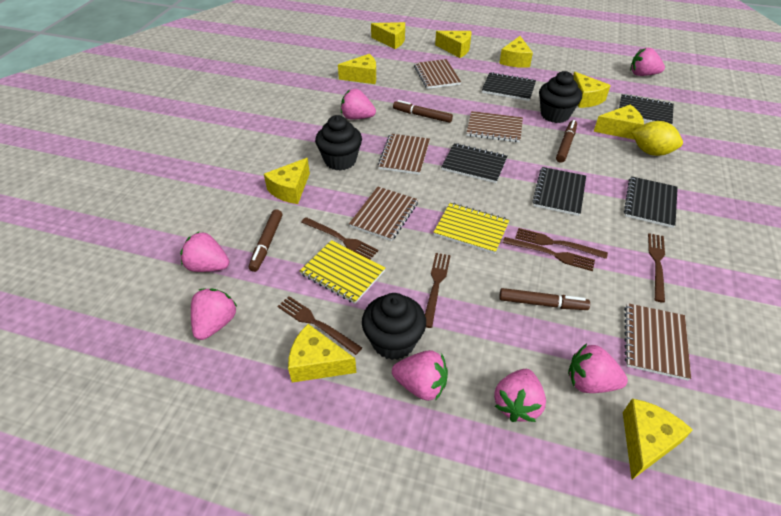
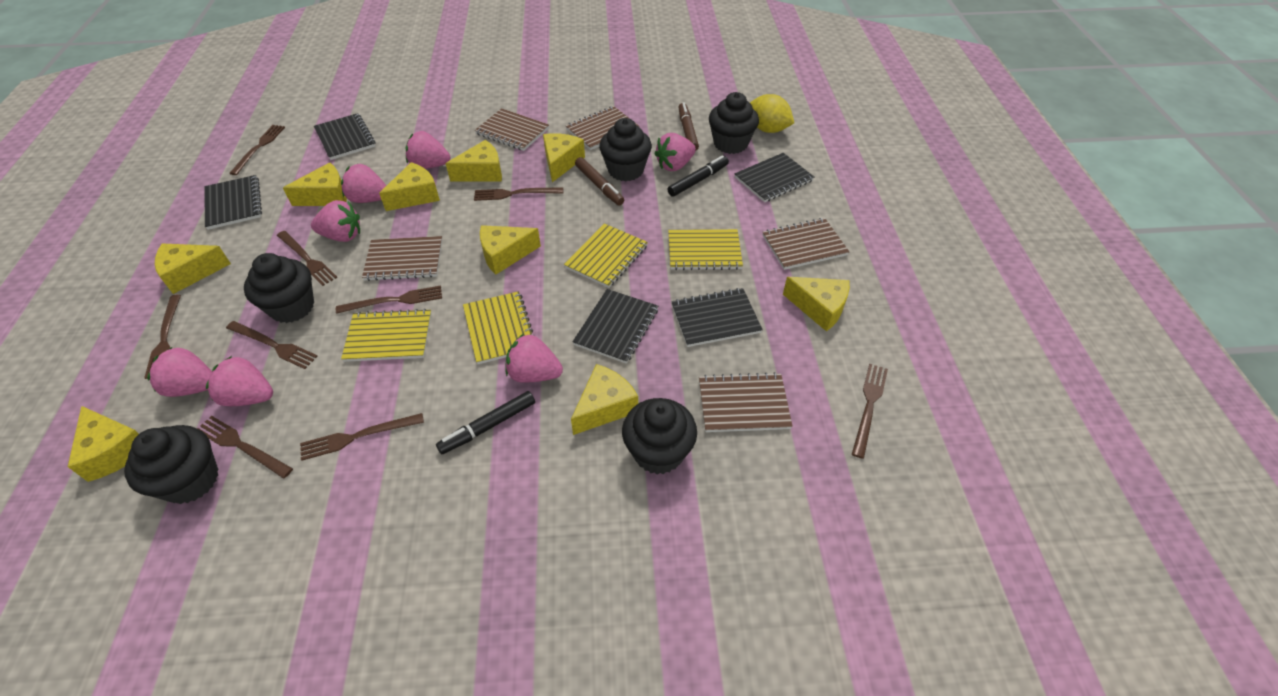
black cupcake: 3 -> 5
black marker: 0 -> 2
brown fork: 6 -> 9
brown marker: 4 -> 2
yellow notebook: 2 -> 4

